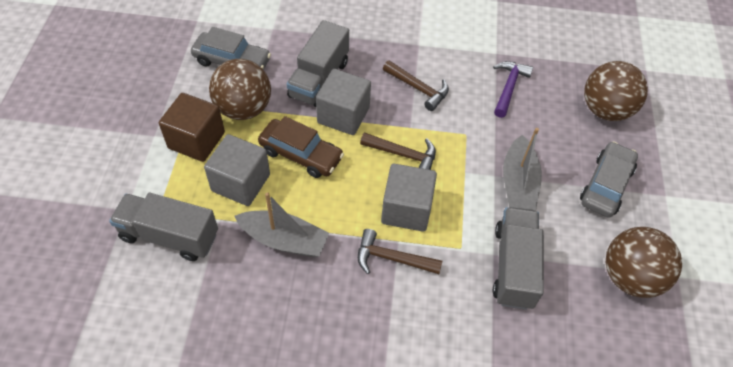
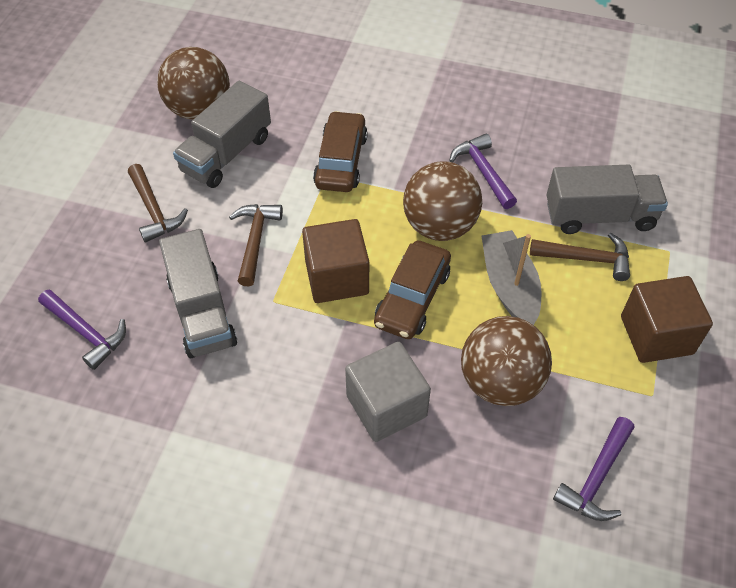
brown car: 1 -> 2
brown cube: 1 -> 2
grey boat: 2 -> 1
grey car: 2 -> 0
grey cube: 3 -> 1
purple hammer: 1 -> 3

